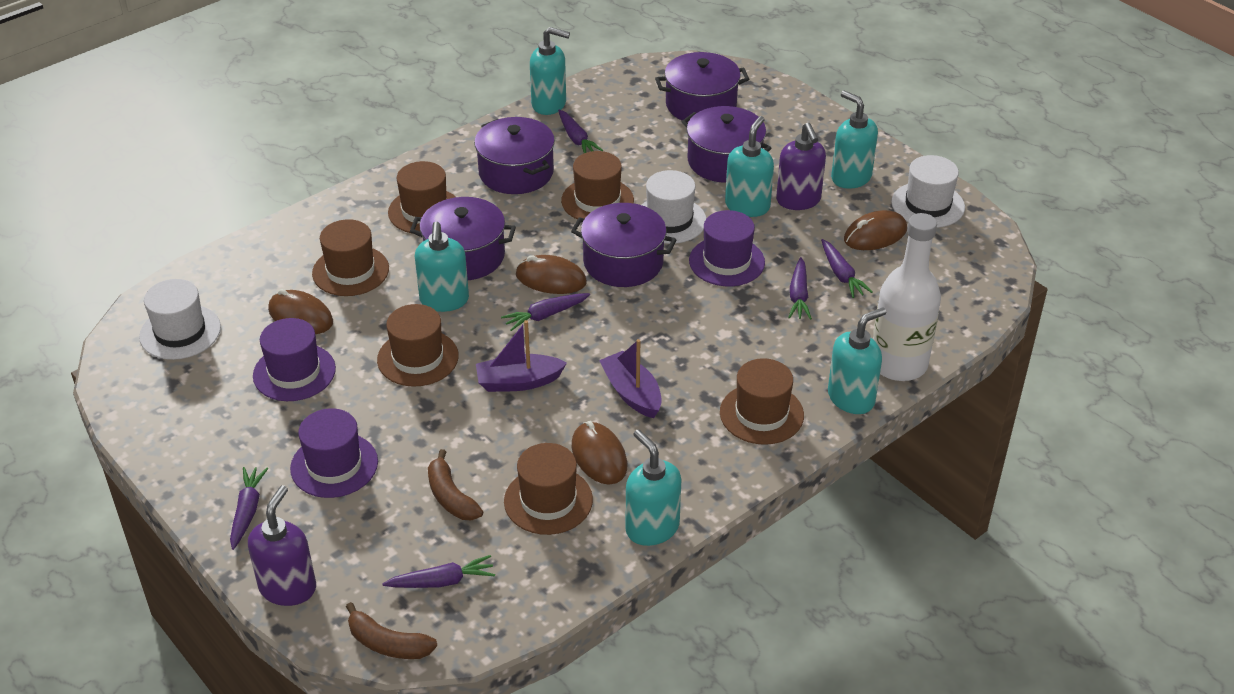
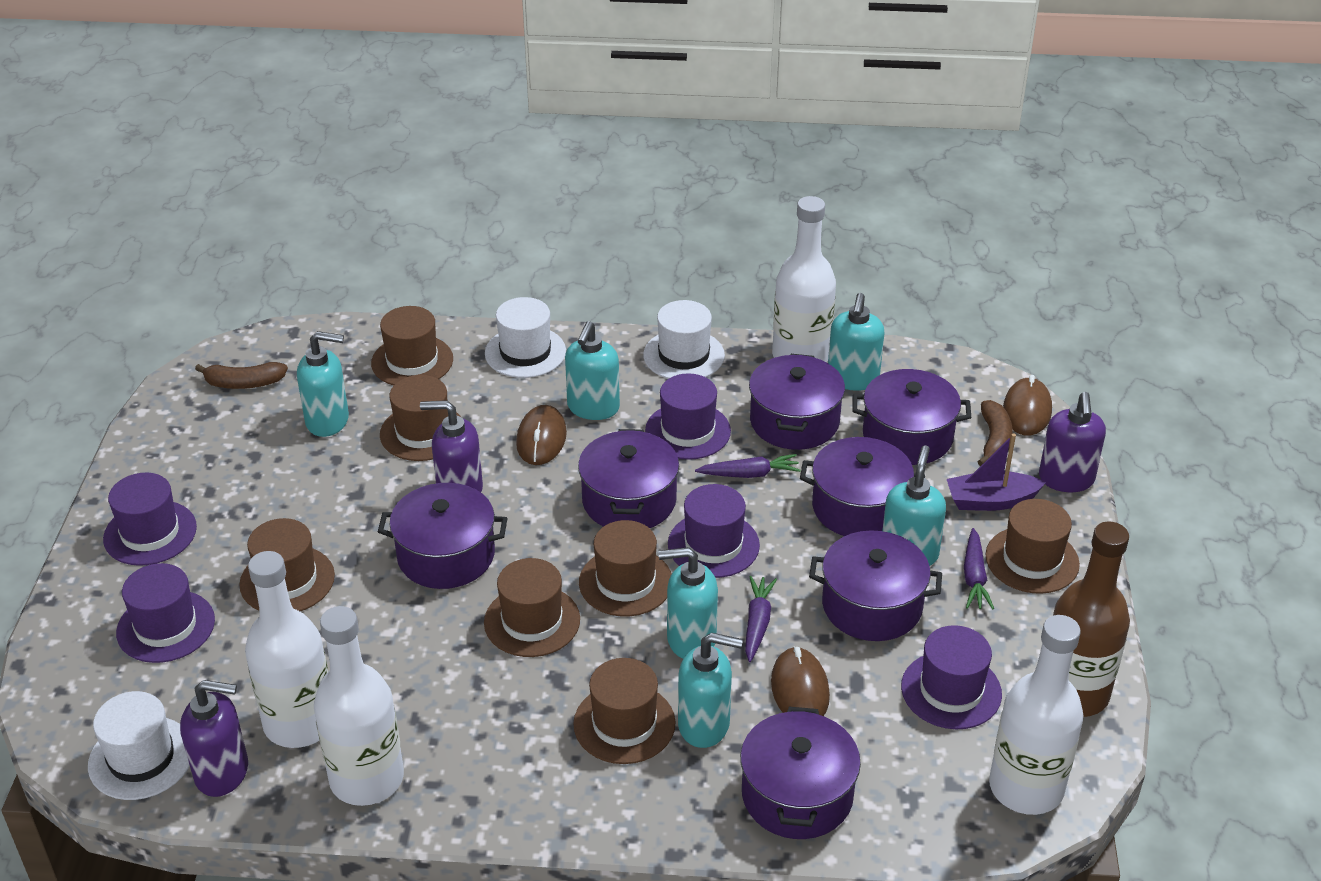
brown bottle: 0 -> 1
brown hat: 6 -> 7
brown mouse: 4 -> 3
purple boat: 2 -> 1
purple carrot: 6 -> 3
purple hat: 3 -> 5
purple pot: 5 -> 7
purple soap dispenser: 2 -> 3
white bottle: 1 -> 4

